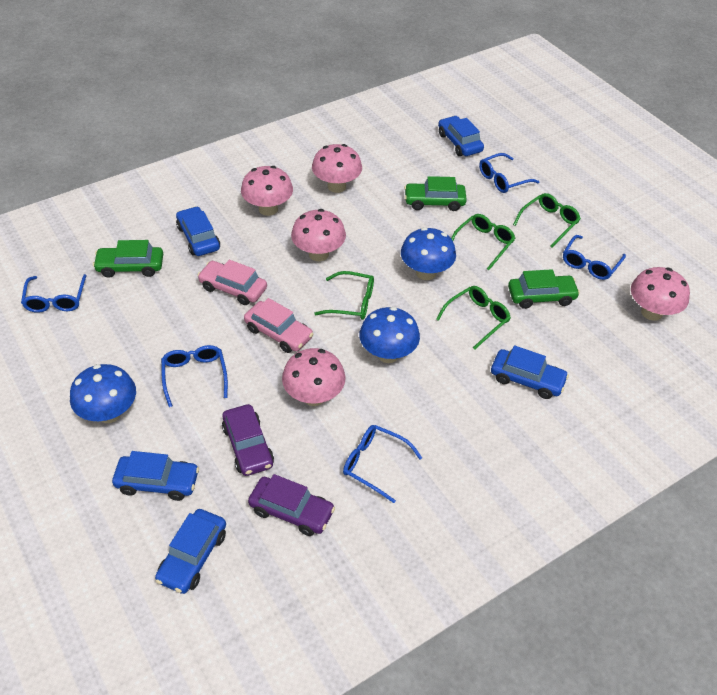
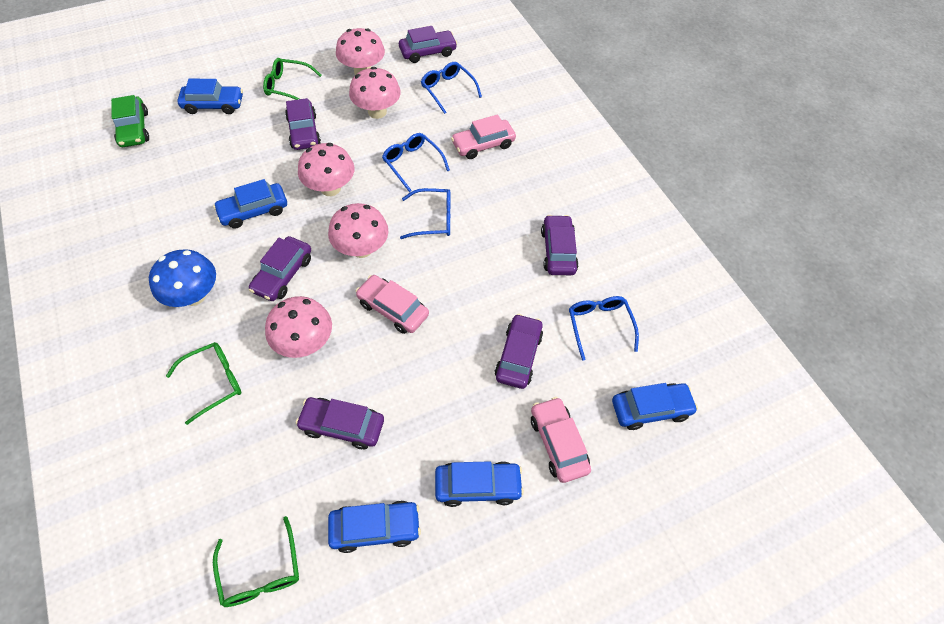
blue glasses: 5 -> 4
blue mushroom: 3 -> 1
green car: 3 -> 1
green glasses: 4 -> 3
pink car: 2 -> 3
purple car: 2 -> 6

